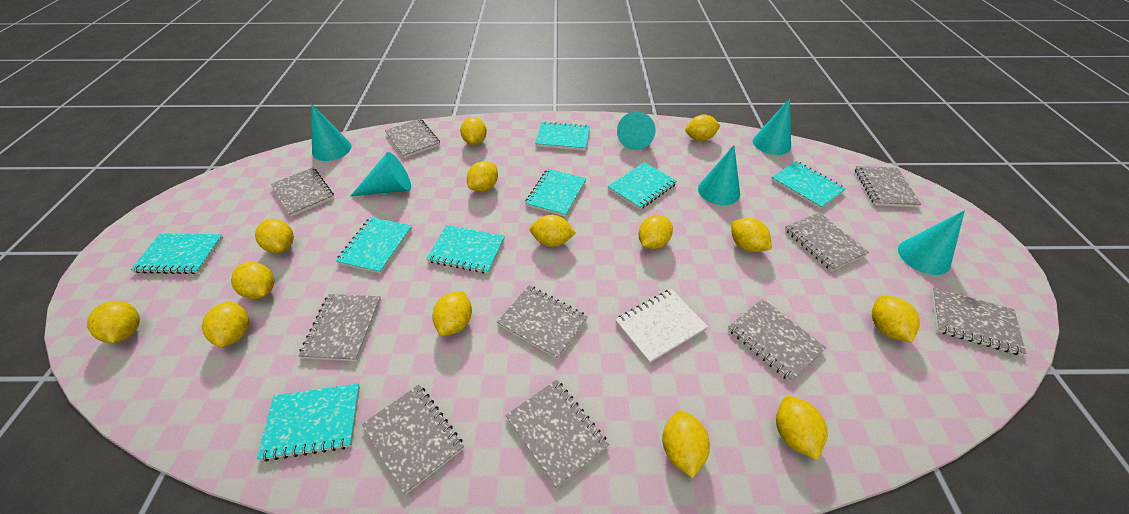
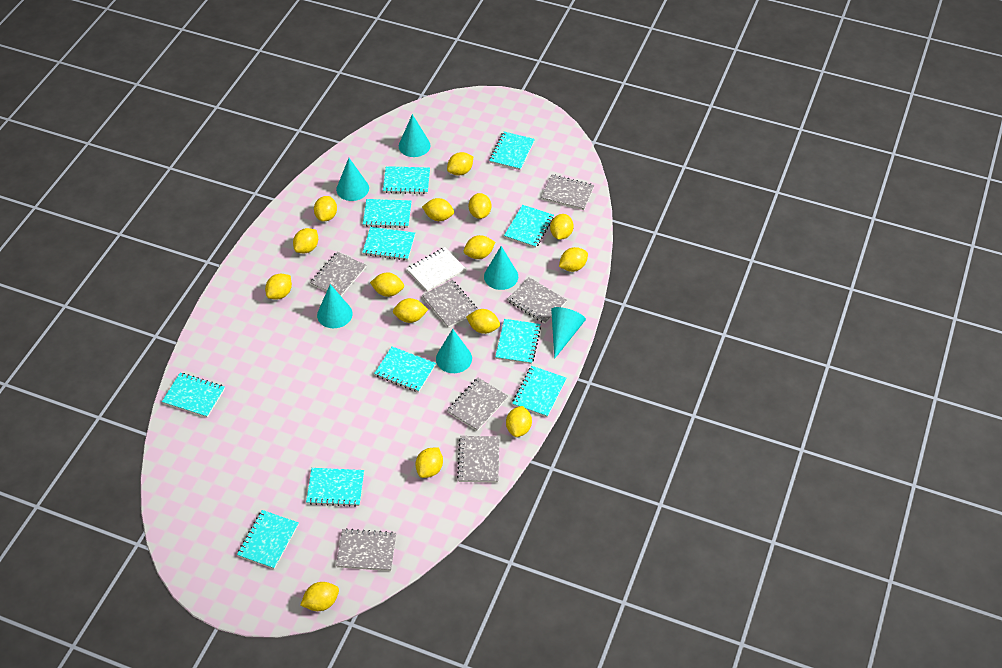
grey notebook: 10 -> 7
turquoise notebook: 8 -> 11
yellow lemon: 14 -> 15

